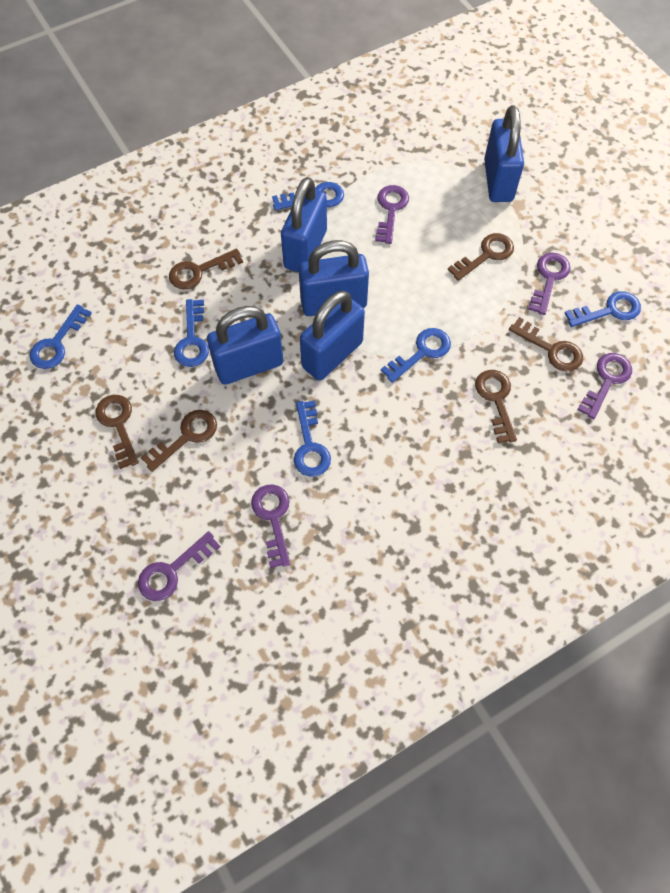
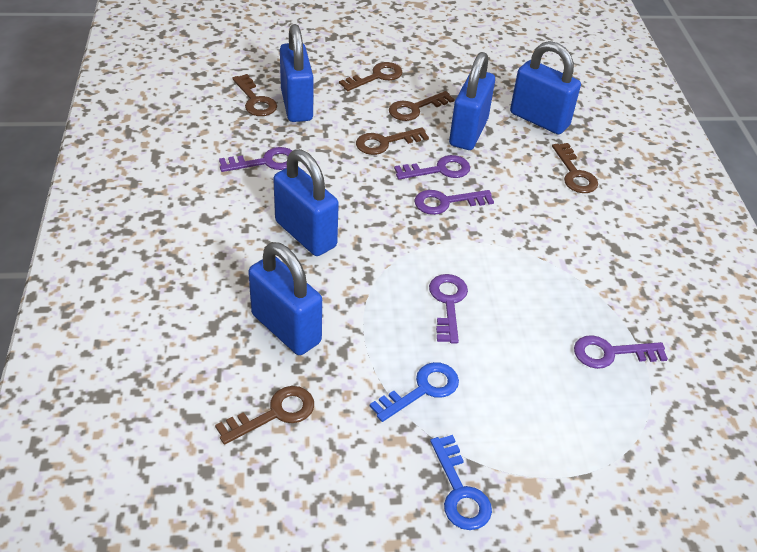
blue key: 6 -> 2

